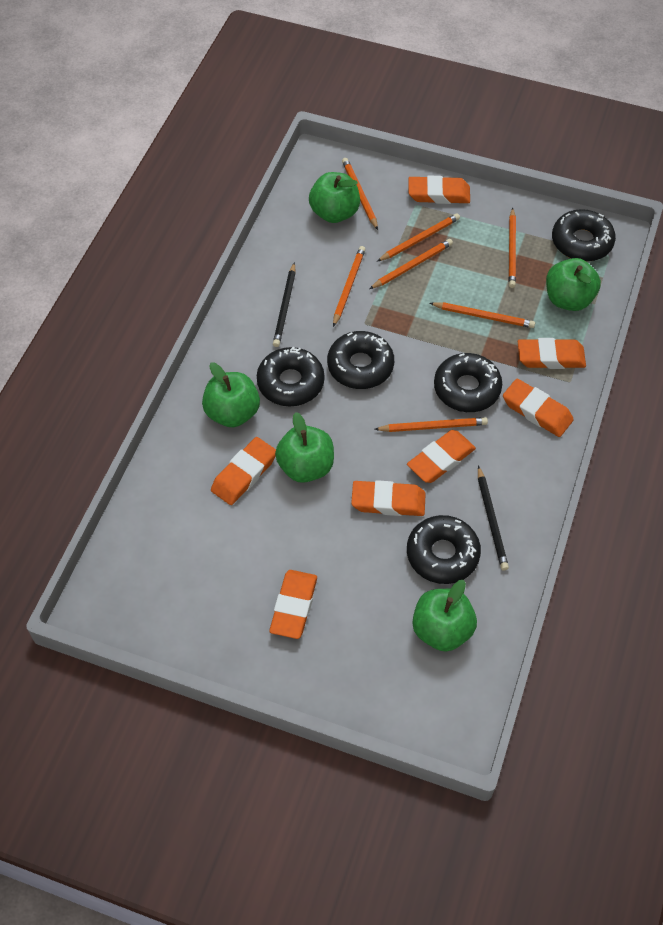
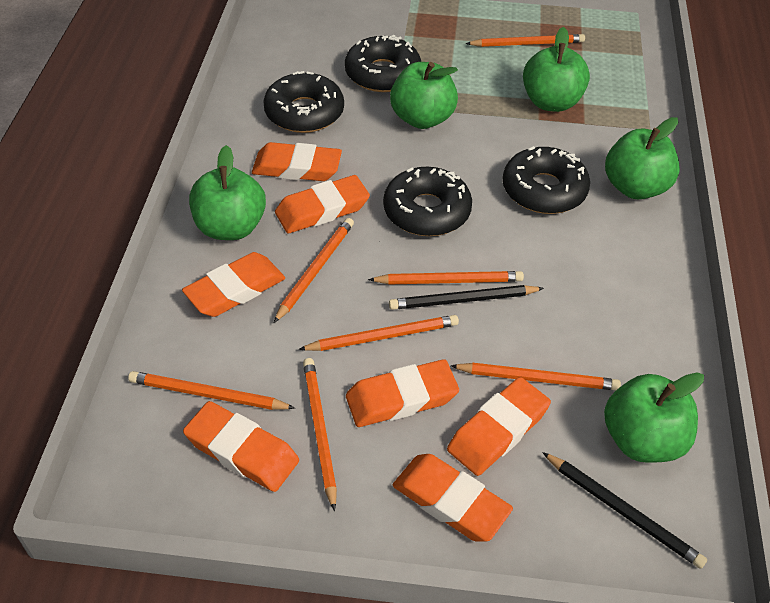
black donut: 5 -> 4

